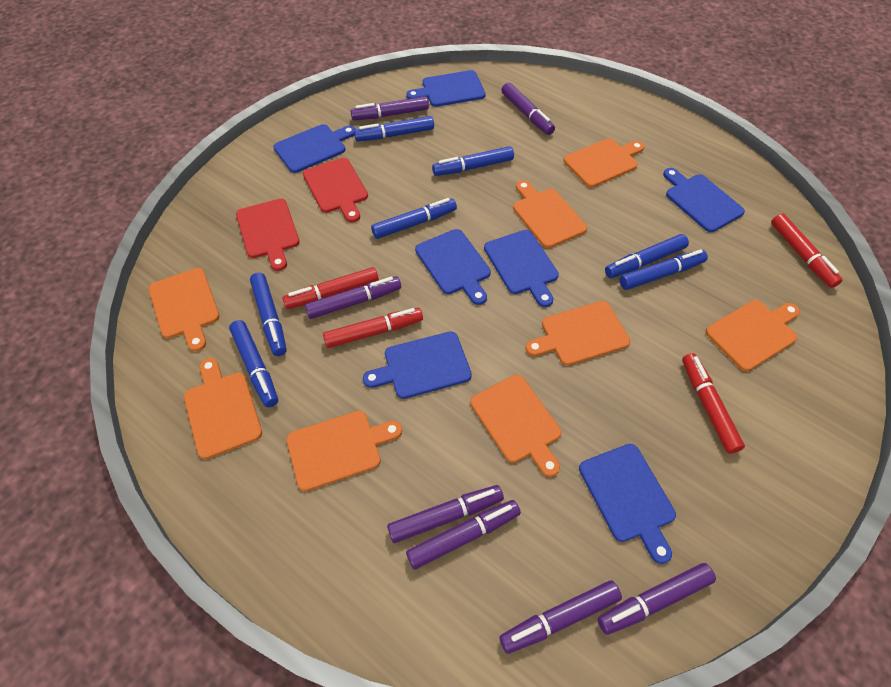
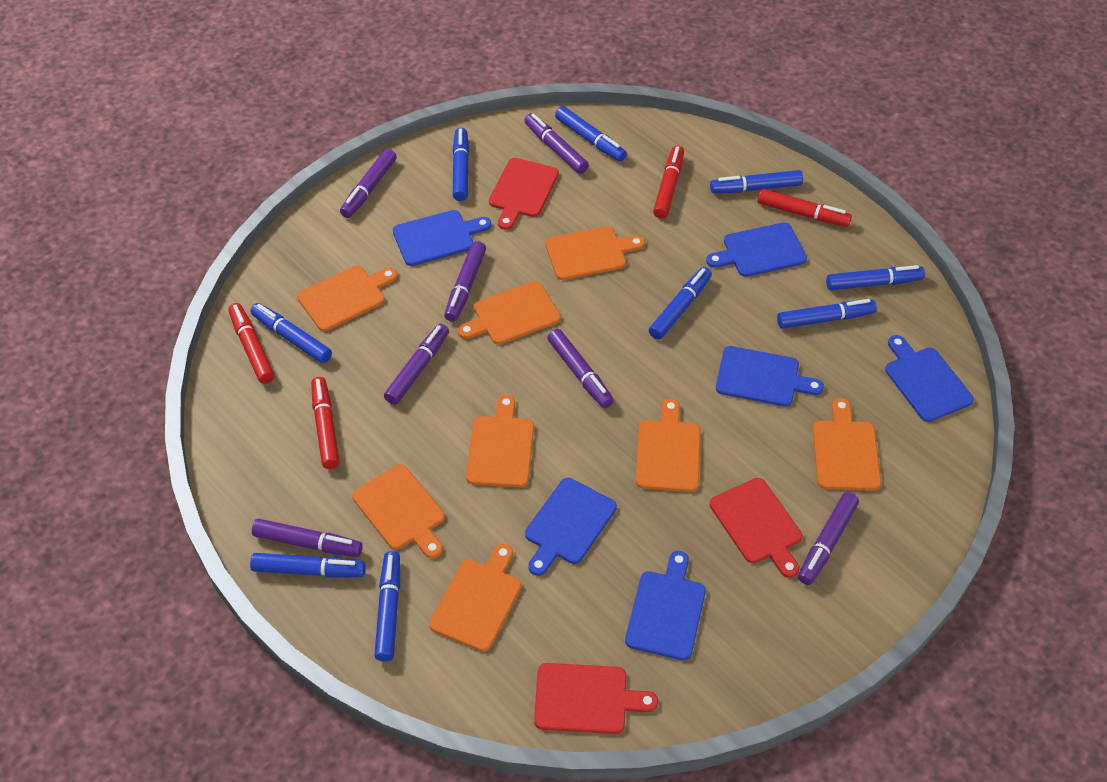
blue cutting board: 7 -> 6
blue marker: 7 -> 9
red cutting board: 2 -> 3

